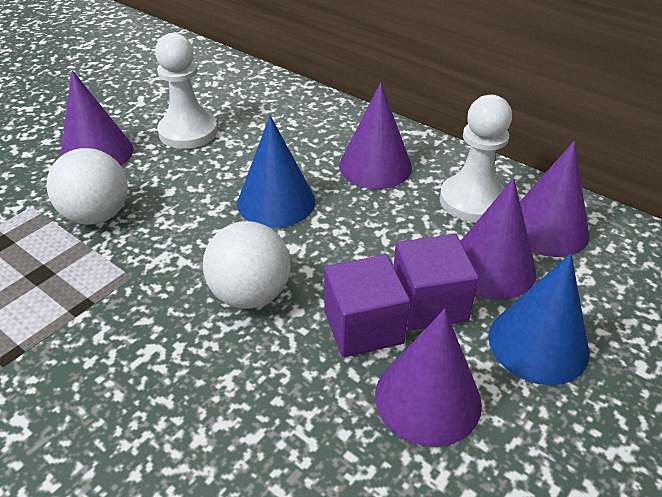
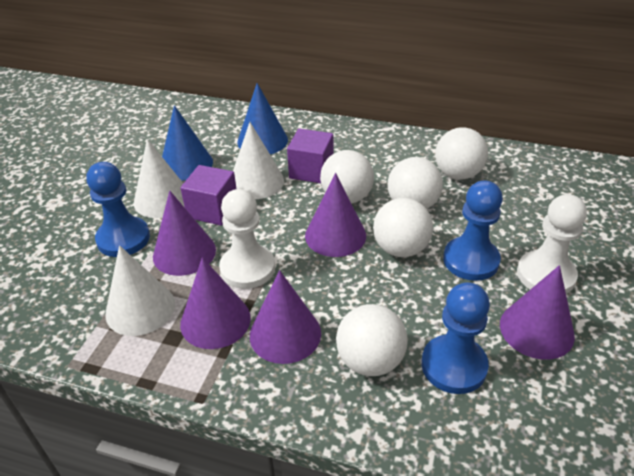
blue pawn: 0 -> 3
white ball: 2 -> 5
white cone: 0 -> 3

